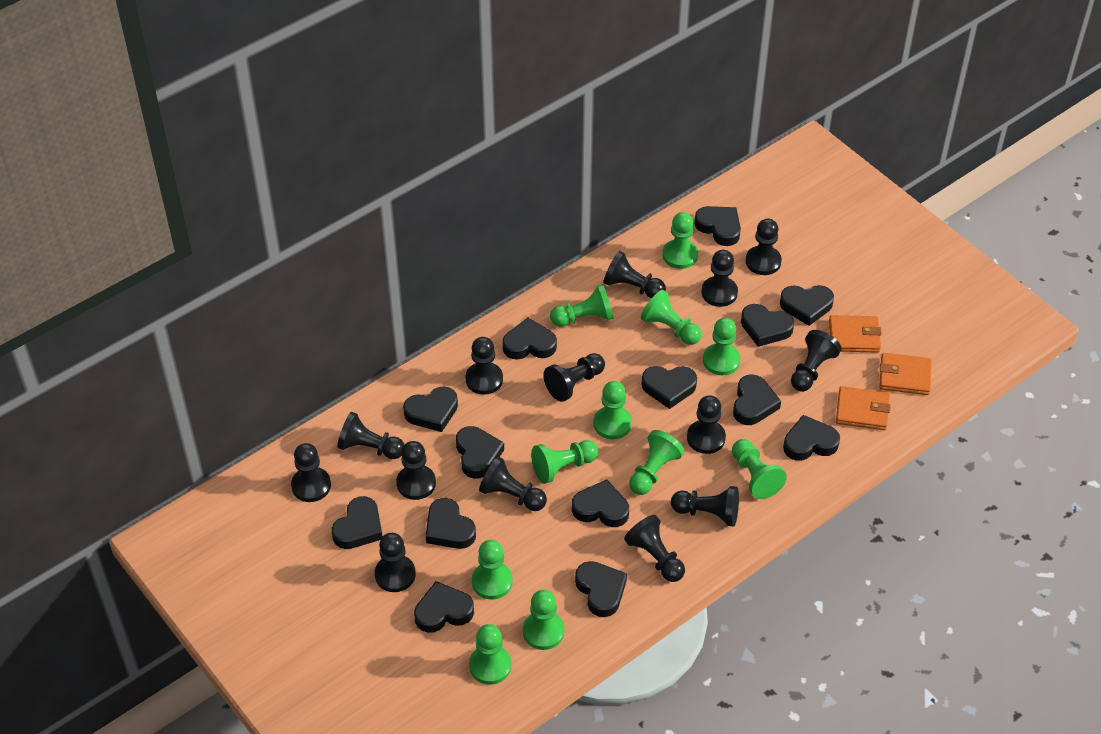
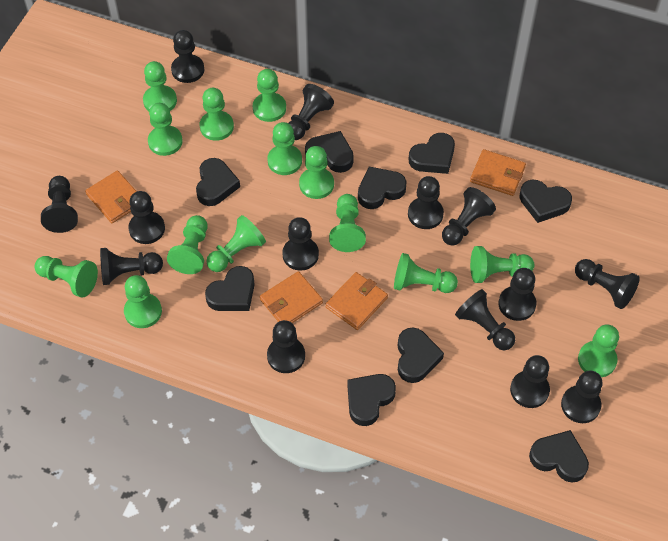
black heart: 14 -> 9
green pawn: 11 -> 14
orange wallet: 3 -> 4

